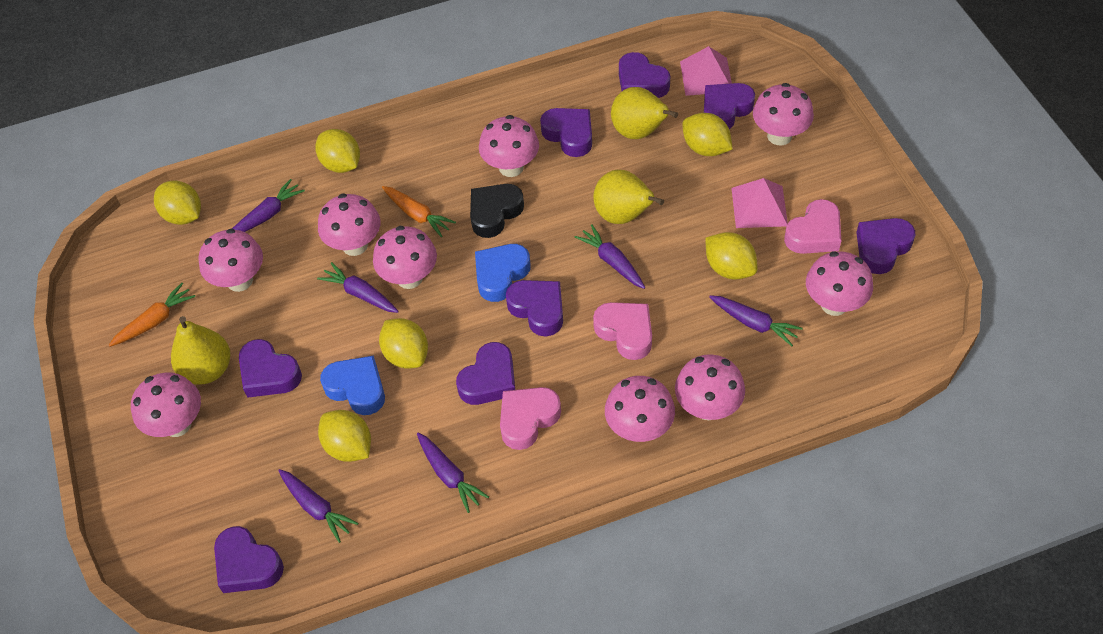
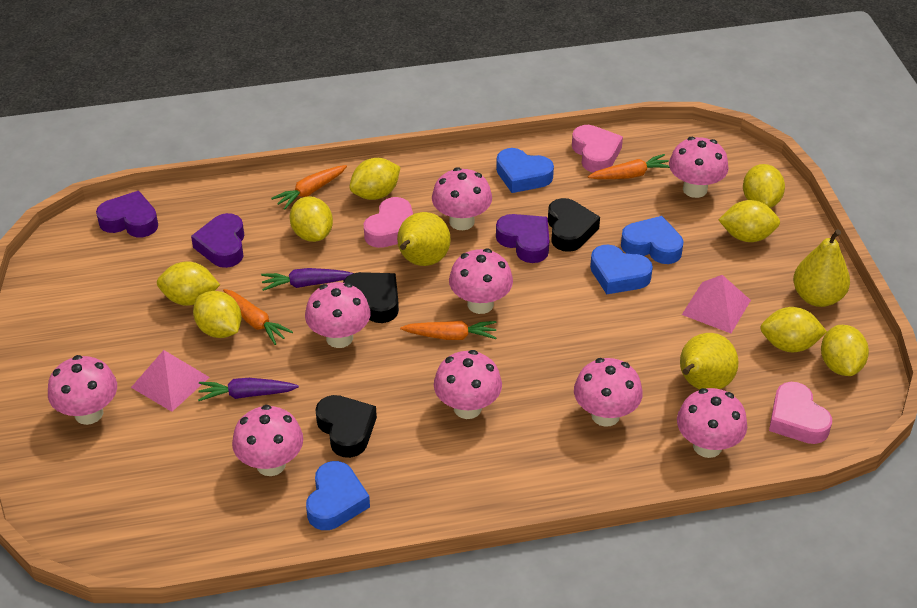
black heart: 1 -> 3
blue heart: 2 -> 4
orange carrot: 2 -> 4
purple carrot: 6 -> 2
purple heart: 8 -> 3
yellow lemon: 6 -> 8

